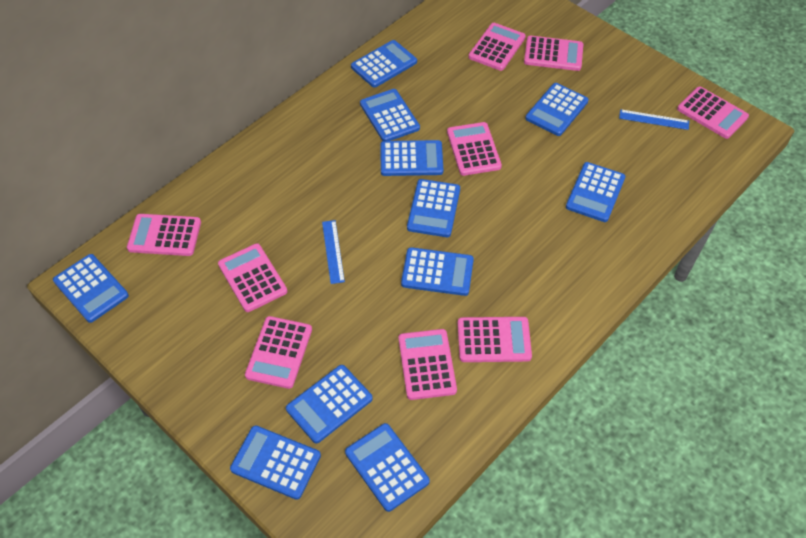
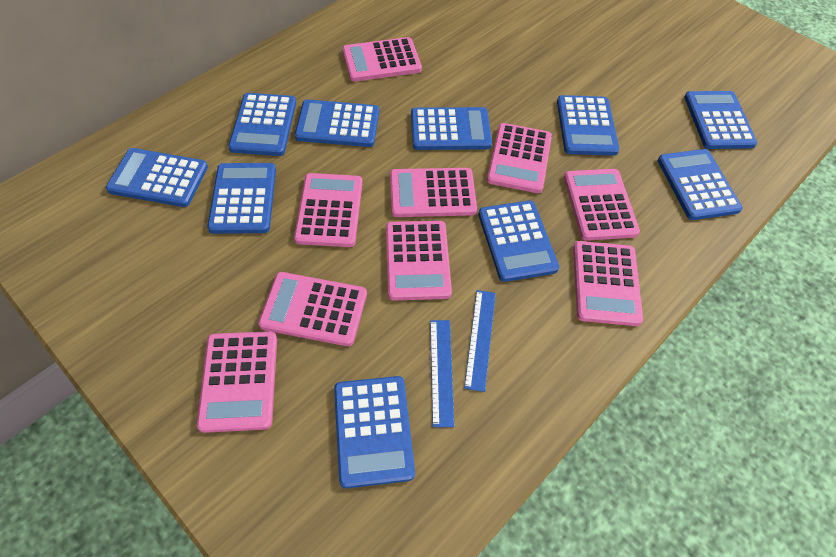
blue calculator: 11 -> 10

